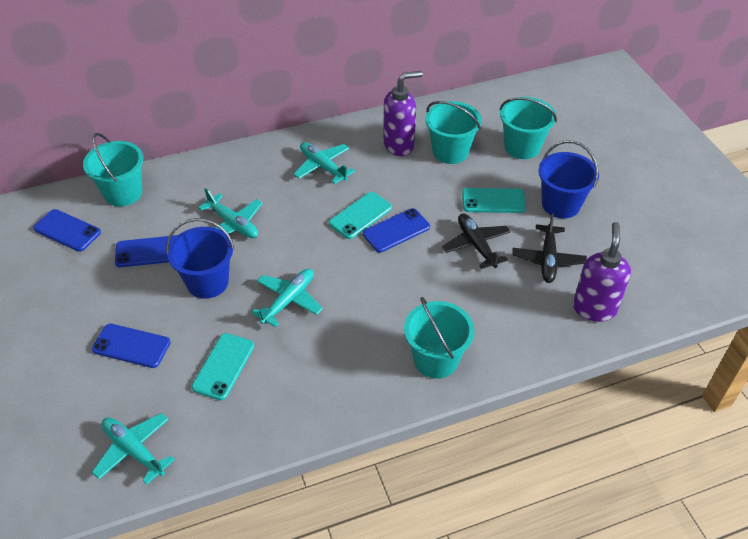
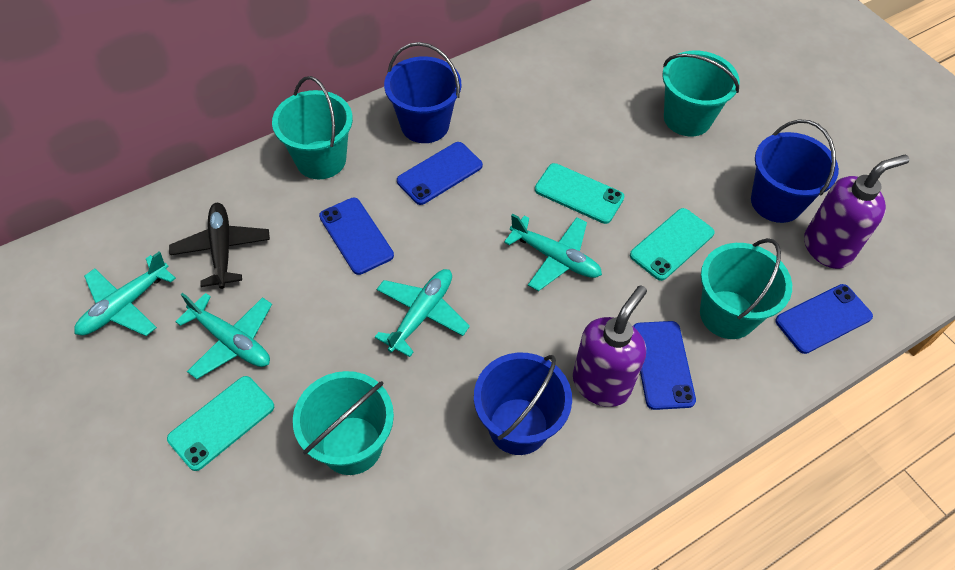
black plane: 2 -> 1
blue bucket: 2 -> 3

